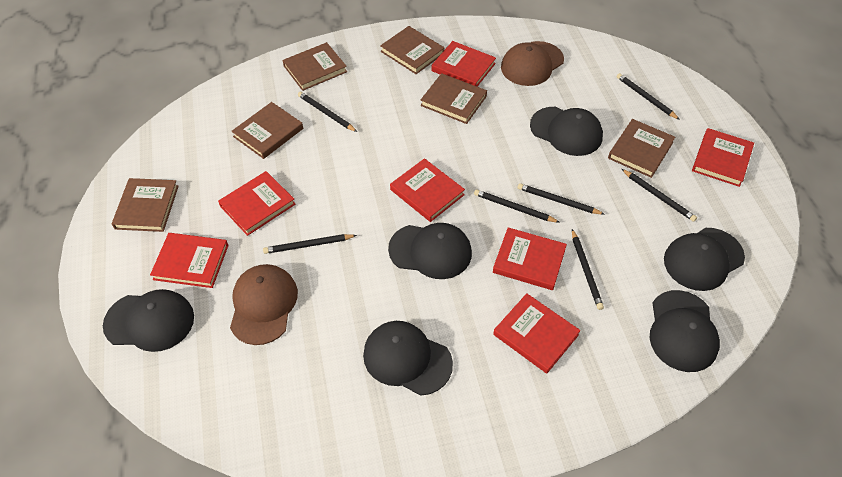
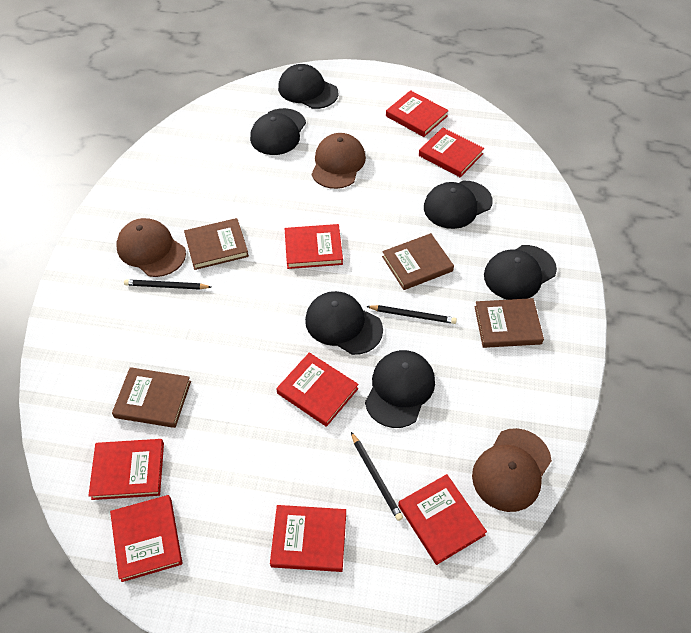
black pencil: 7 -> 3
brown book: 6 -> 4
brown cap: 2 -> 3
red book: 7 -> 8

